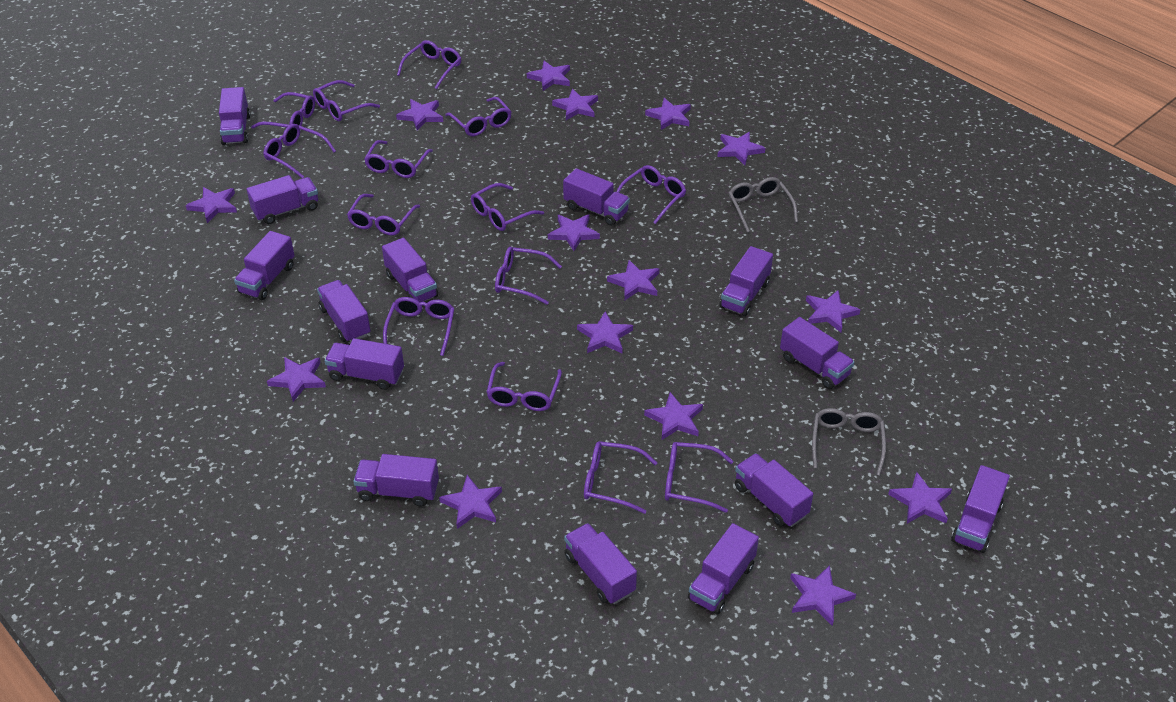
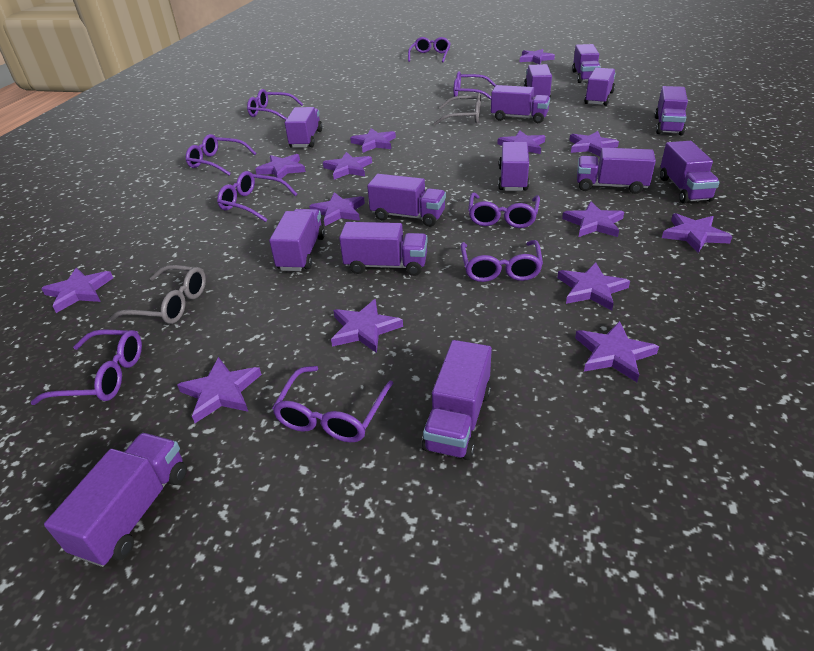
purple glasses: 14 -> 9
purple star: 15 -> 14

